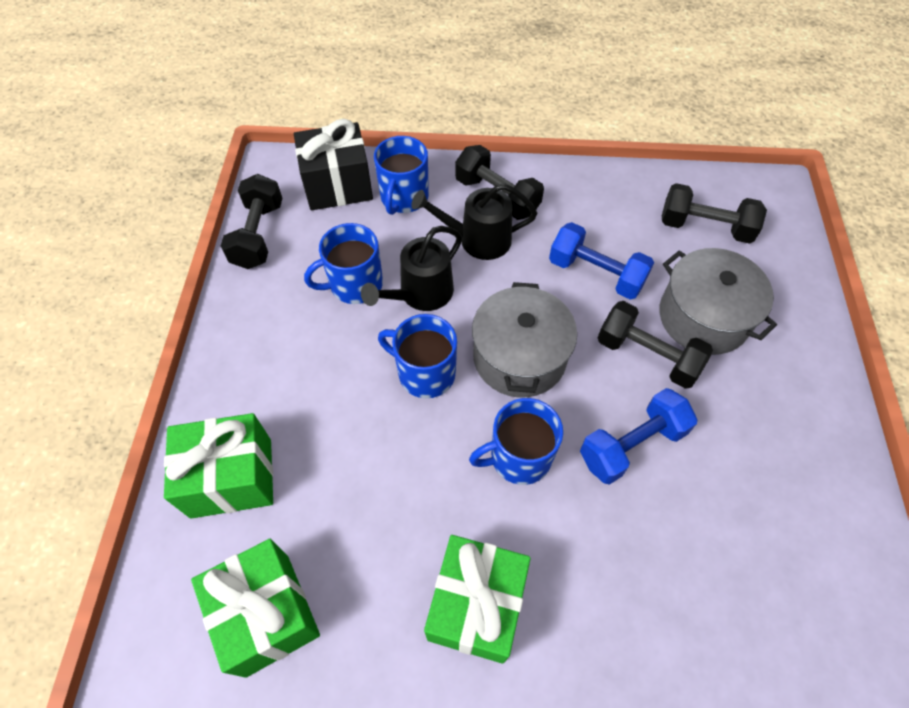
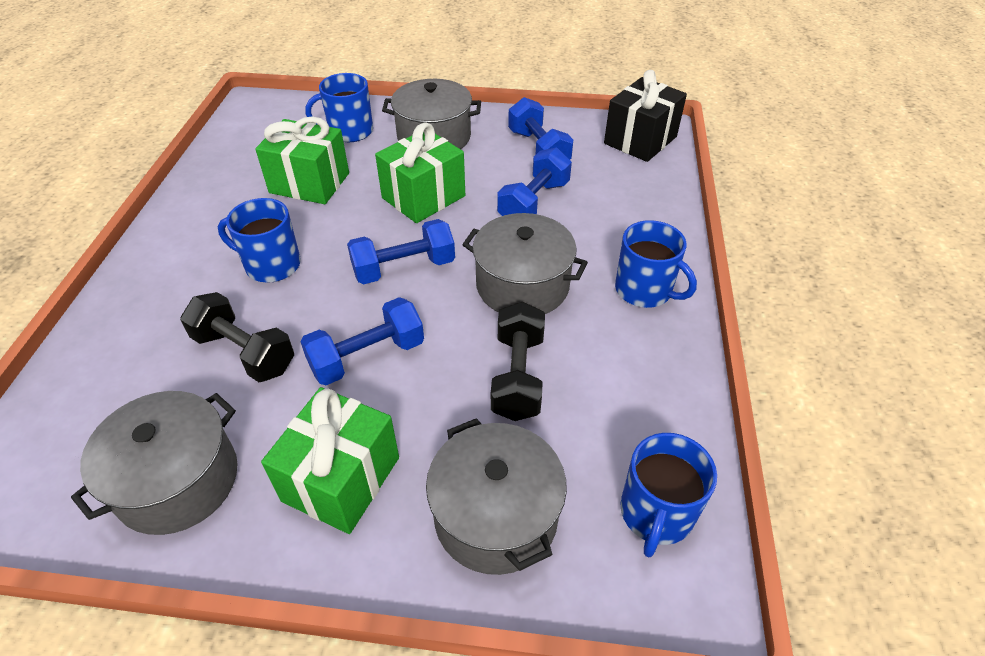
black dumbbell: 4 -> 2
black watering can: 2 -> 0
blue dumbbell: 2 -> 4
grey pot: 2 -> 4

